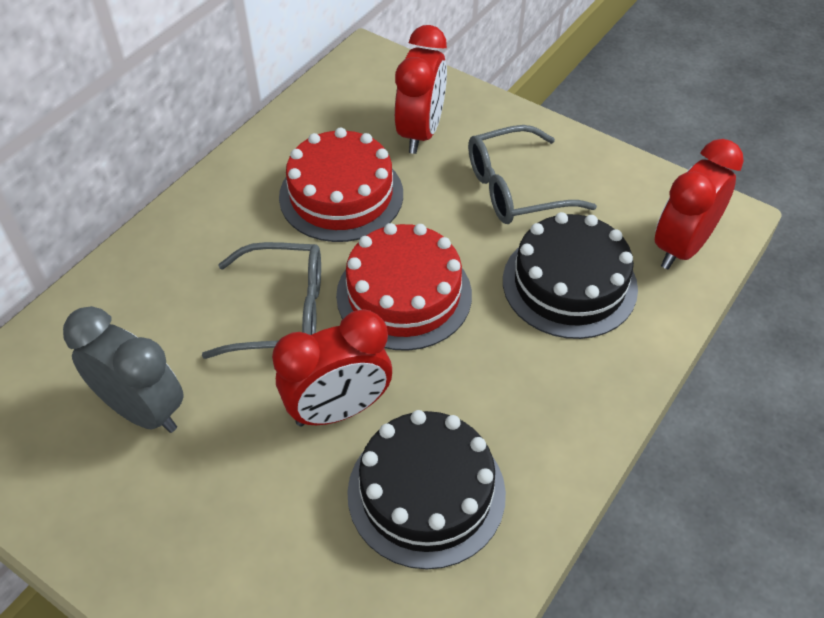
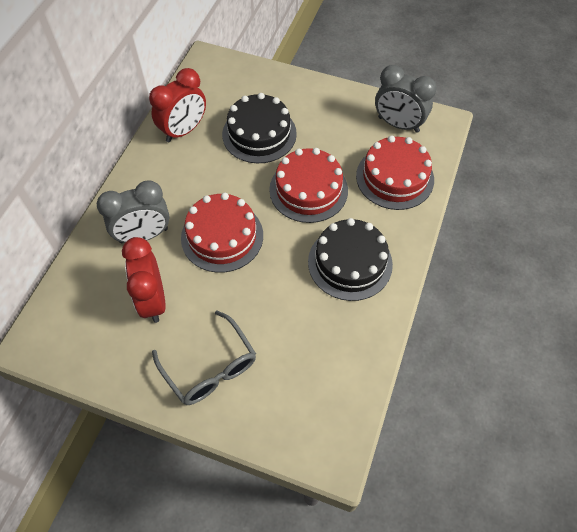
grey clock: 1 -> 2
grey glasses: 2 -> 1
red cake: 2 -> 3
red clock: 3 -> 2

